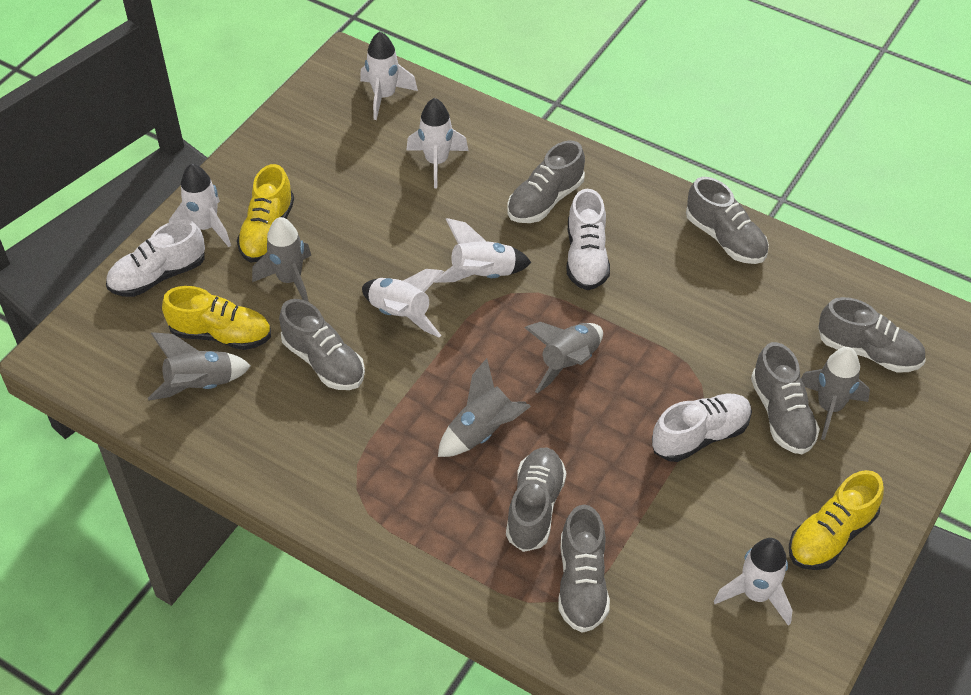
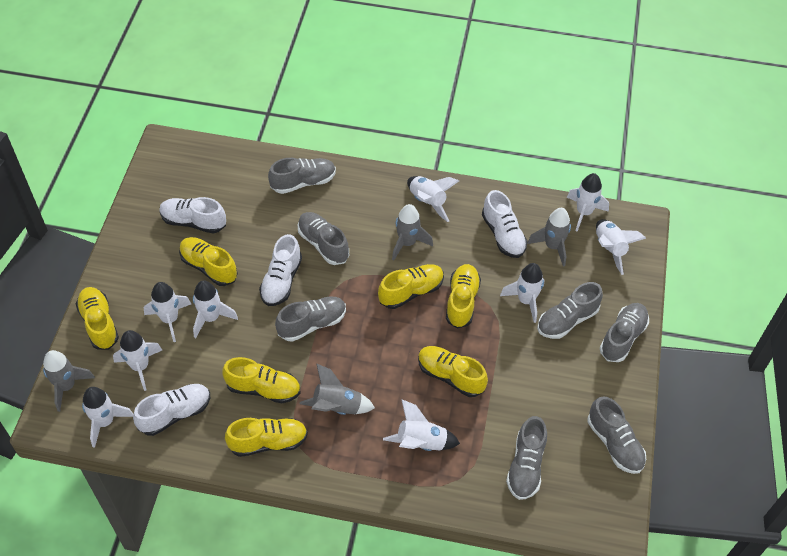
grey rocket: 5 -> 4
white rocket: 6 -> 9
white shoe: 3 -> 4
yellow shoe: 3 -> 7

